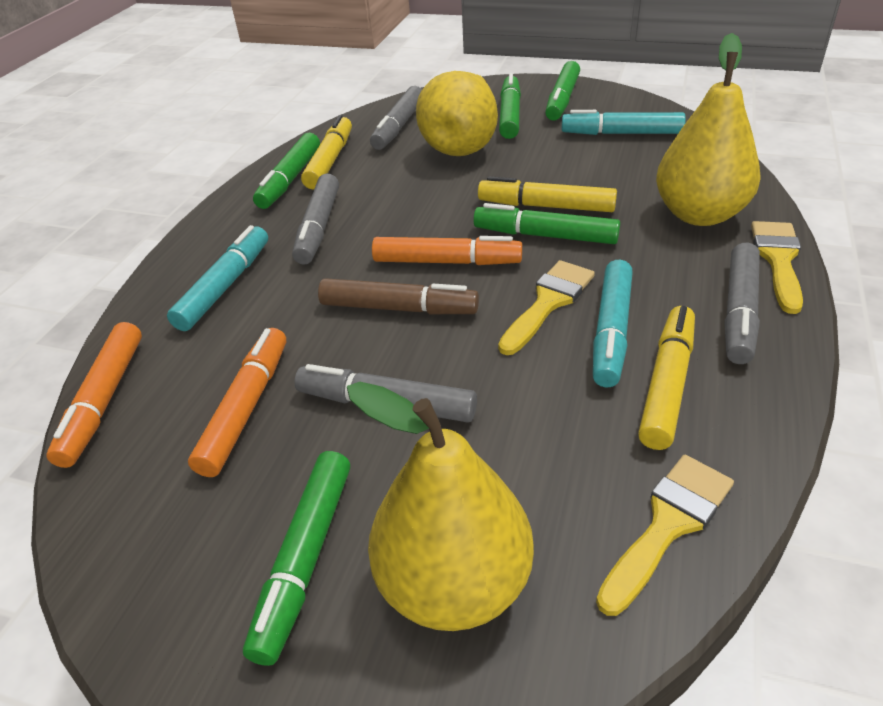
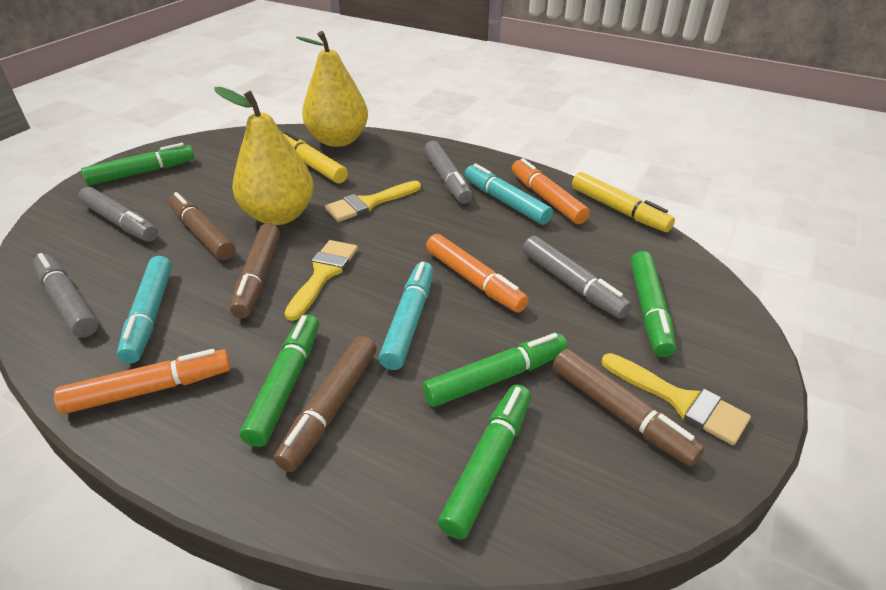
brown marker: 1 -> 4
yellow marker: 3 -> 2
yellow pear: 3 -> 2

